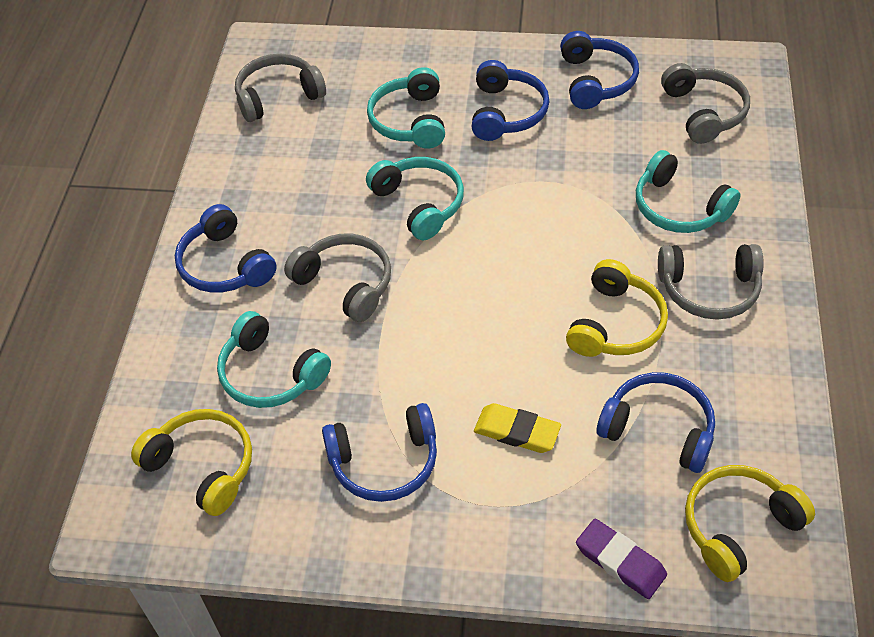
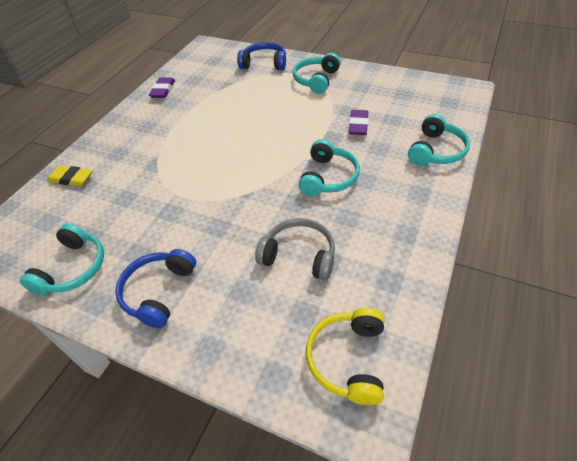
blue headphones: 5 -> 2
grey headphones: 4 -> 1
purple eraser: 1 -> 2
yellow headphones: 3 -> 1

